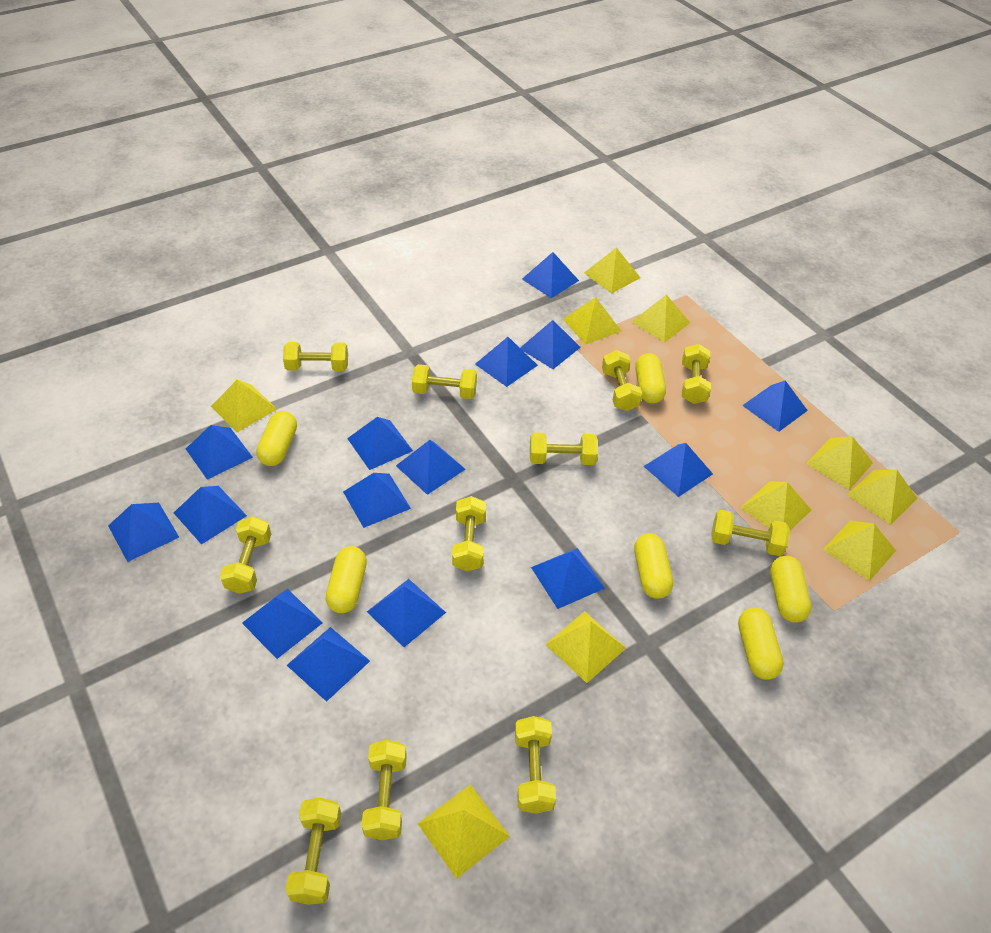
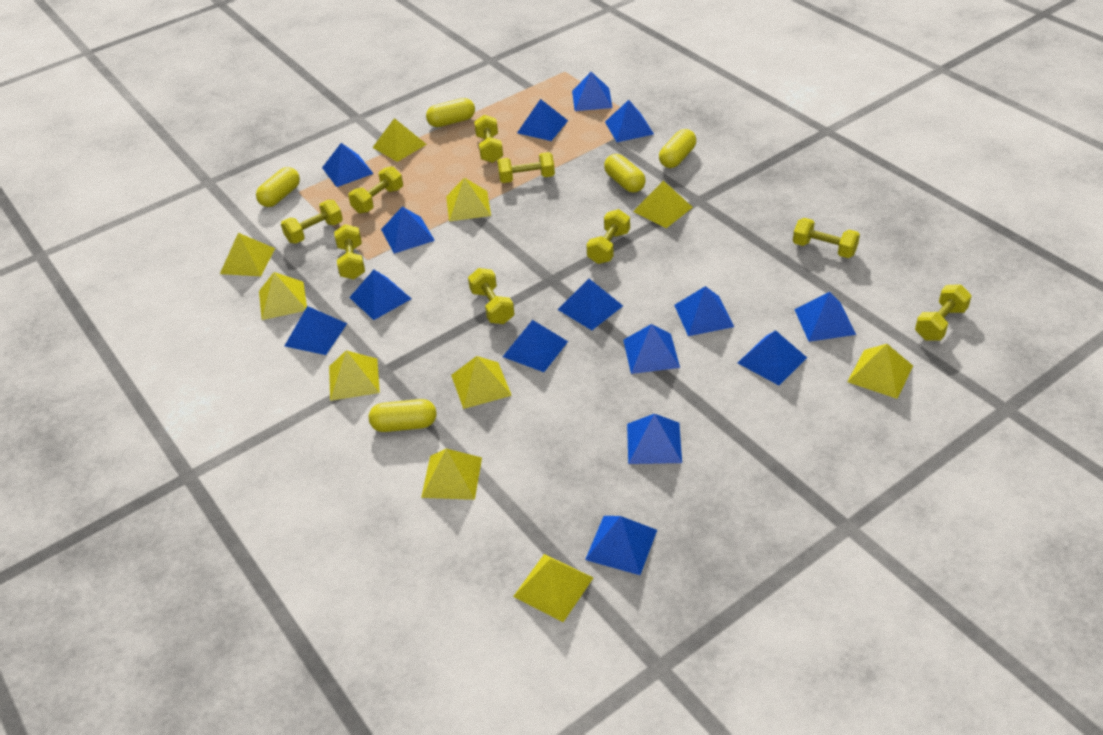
yellow capsule: 6 -> 5
yellow dumbbell: 11 -> 9

